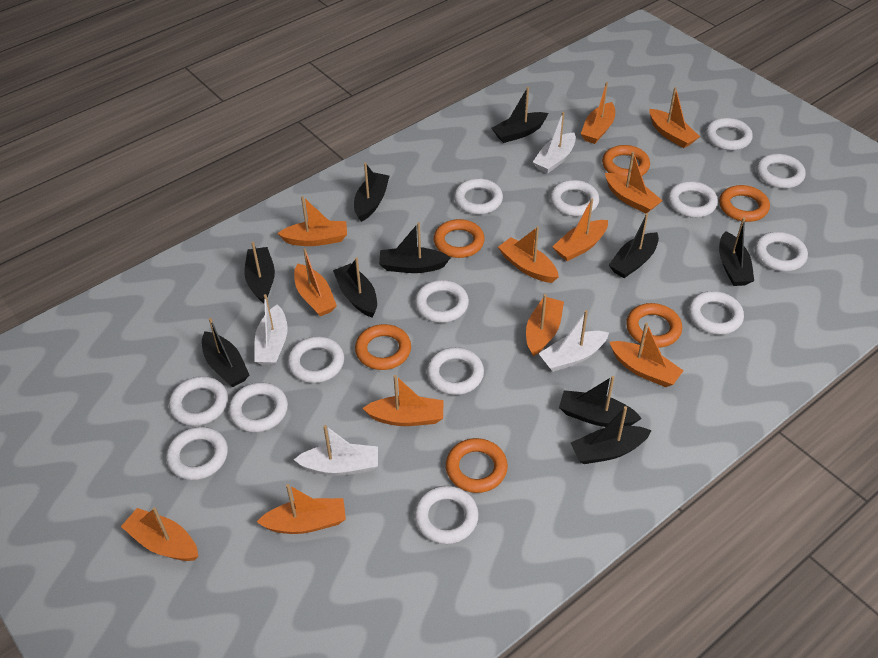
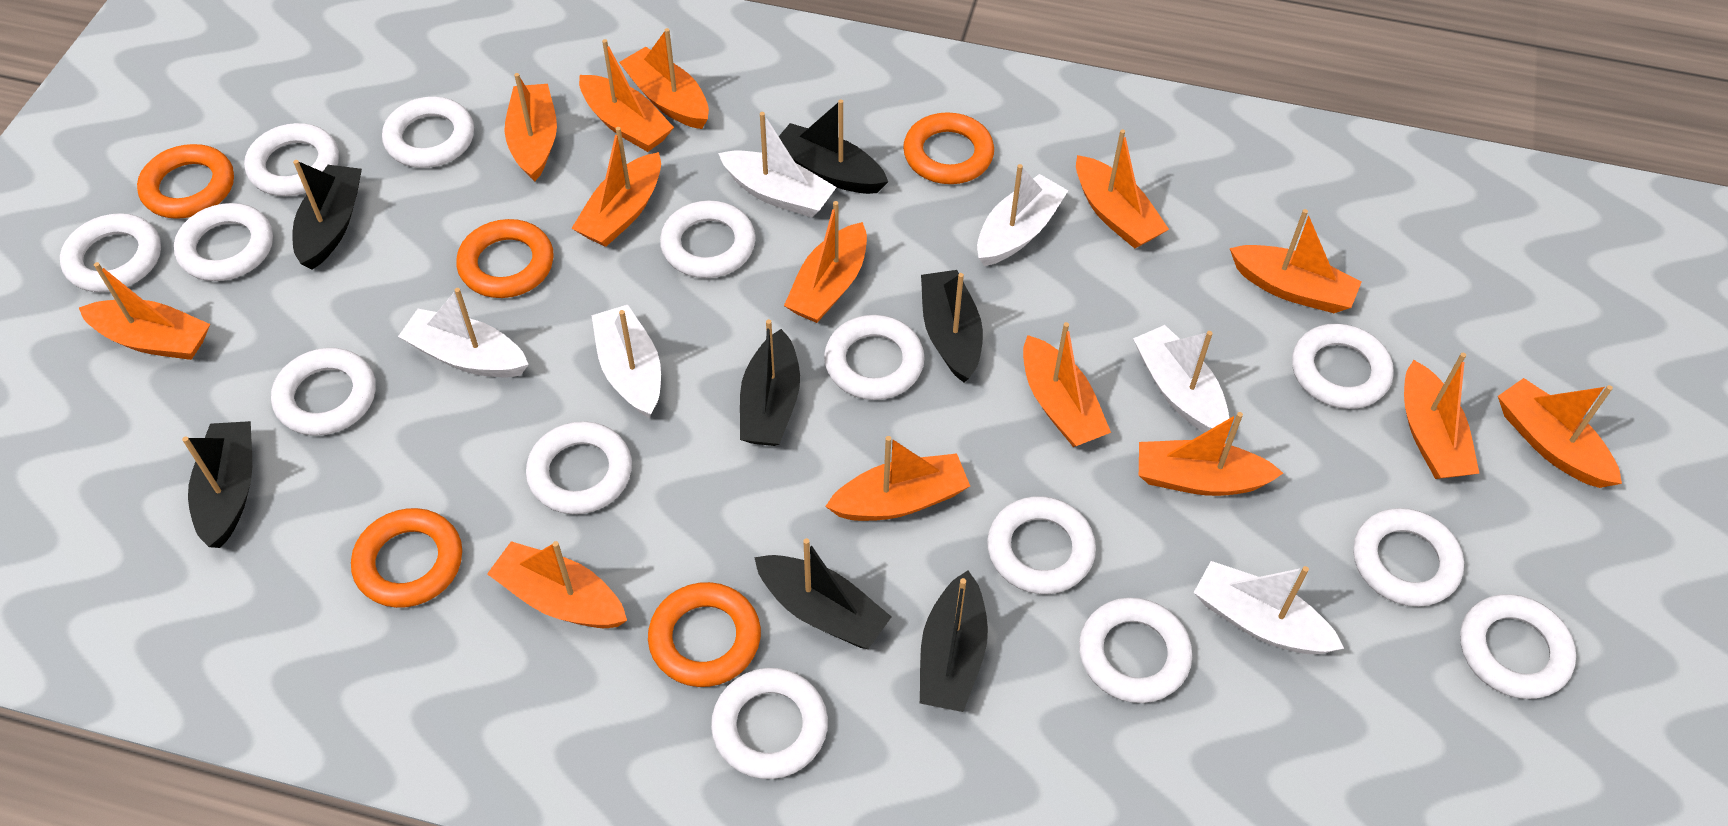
black boat: 10 -> 7
orange boat: 12 -> 14
orange ring: 6 -> 5
white boat: 4 -> 6

